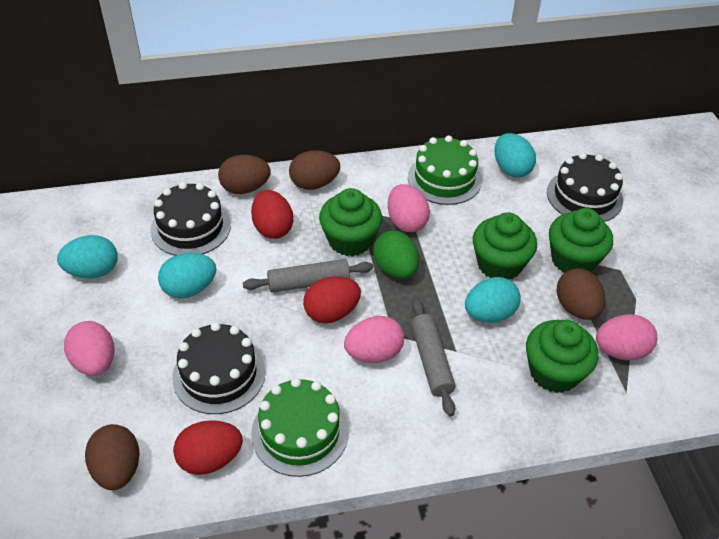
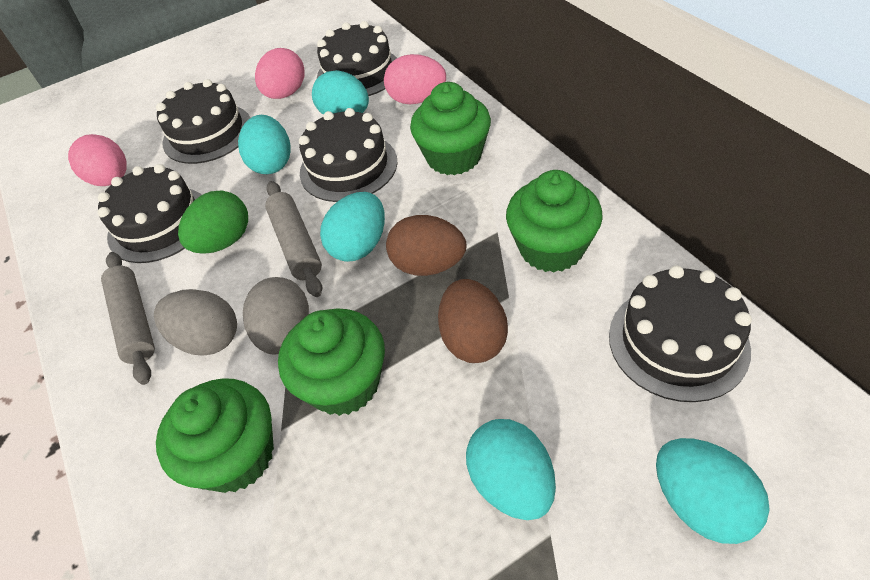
black cake: 3 -> 5
brown egg: 4 -> 2
green cake: 2 -> 0
grey egg: 0 -> 2
pink egg: 4 -> 3
red egg: 3 -> 0
turquoise egg: 4 -> 5

